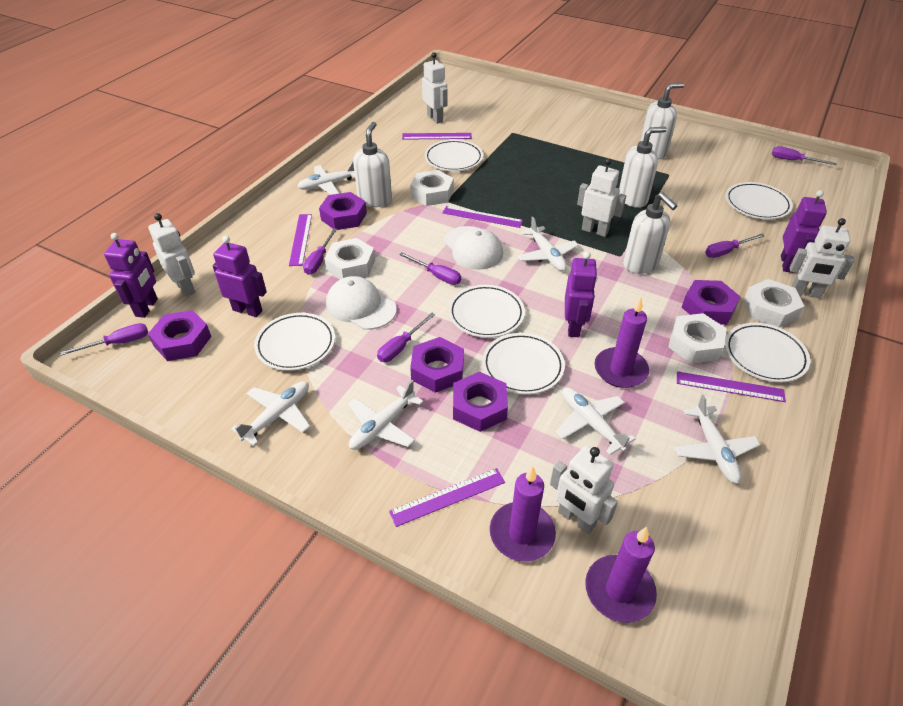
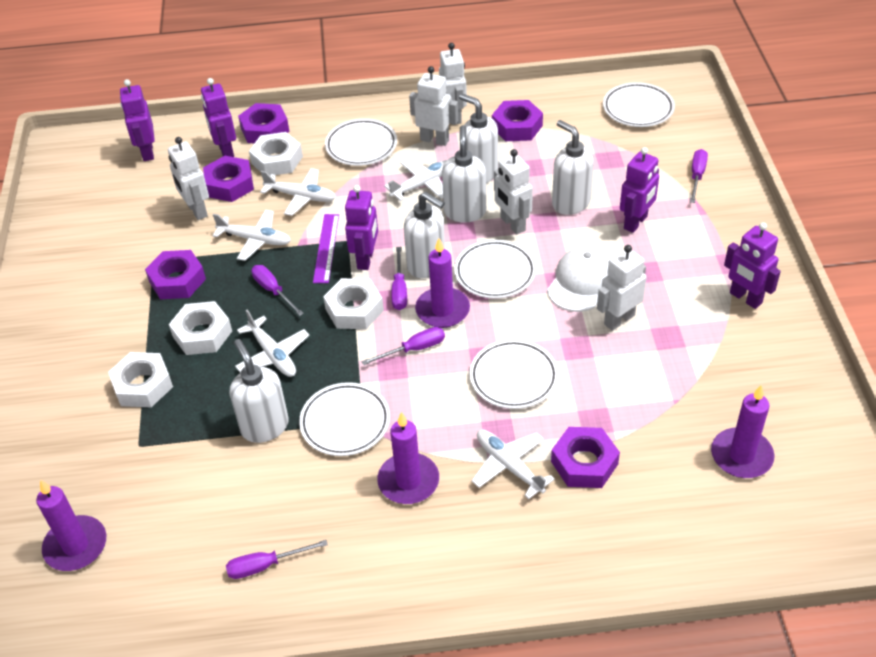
purple candle: 3 -> 4
purple robot: 4 -> 5
purple ruler: 5 -> 1
purple screwdriver: 6 -> 5
white cap: 2 -> 1
white plane: 6 -> 5
white plate: 6 -> 5
white soap dispenser: 4 -> 5

